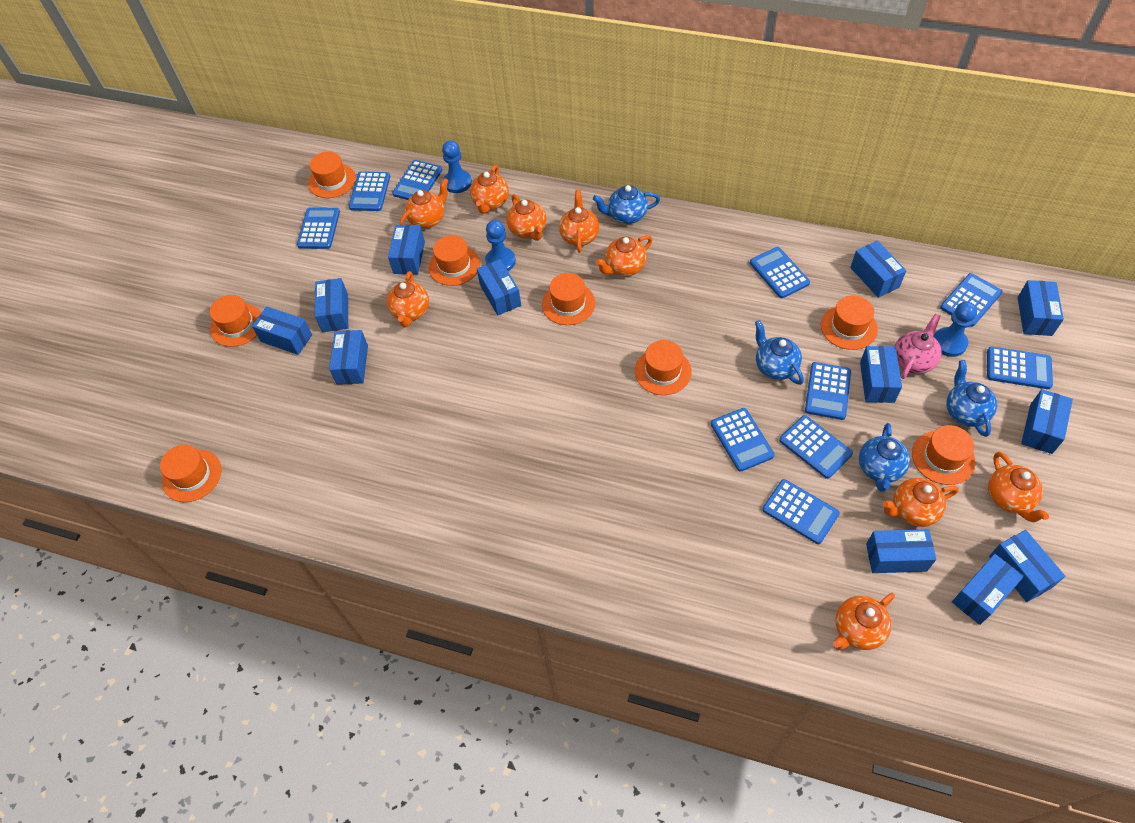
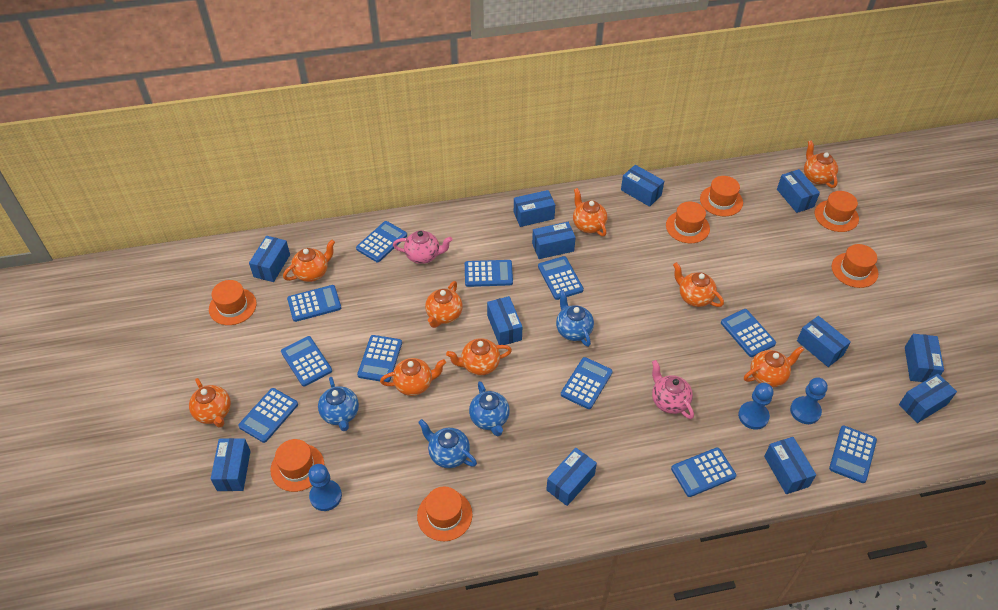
blue calculator: 10 -> 11
orange hat: 8 -> 7
pink teapot: 1 -> 2

